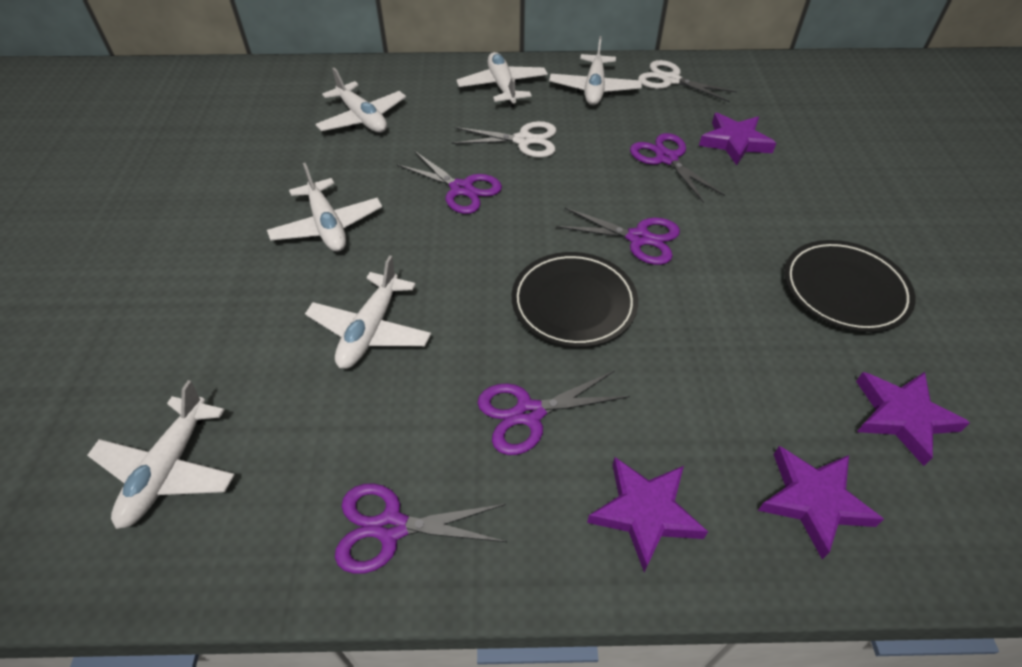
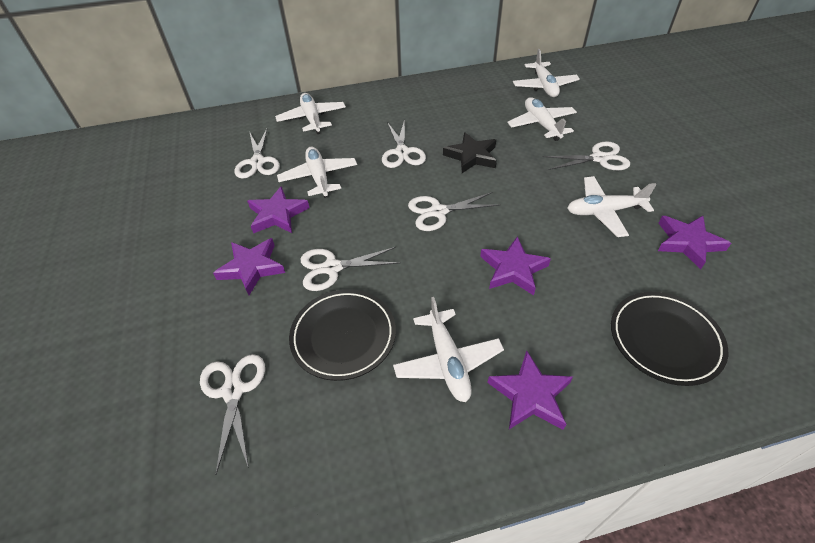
black star: 0 -> 1
purple scissors: 5 -> 0
purple star: 4 -> 5
white scissors: 2 -> 6

